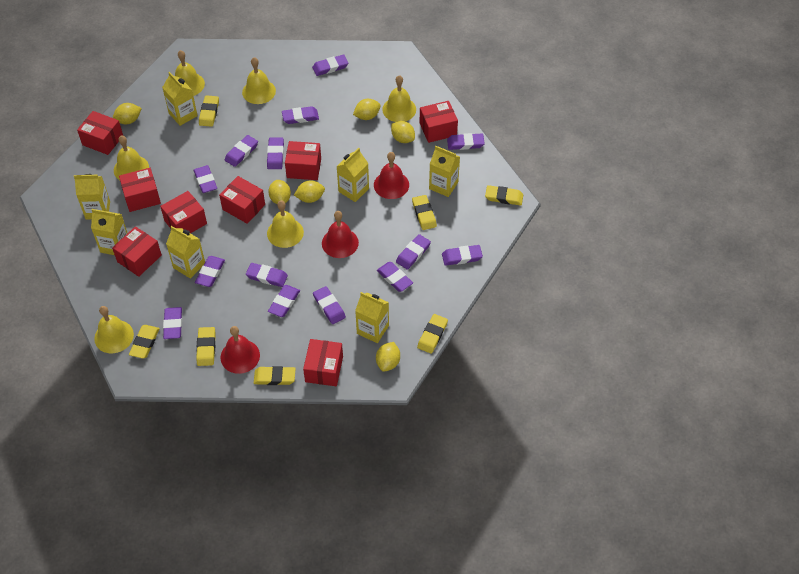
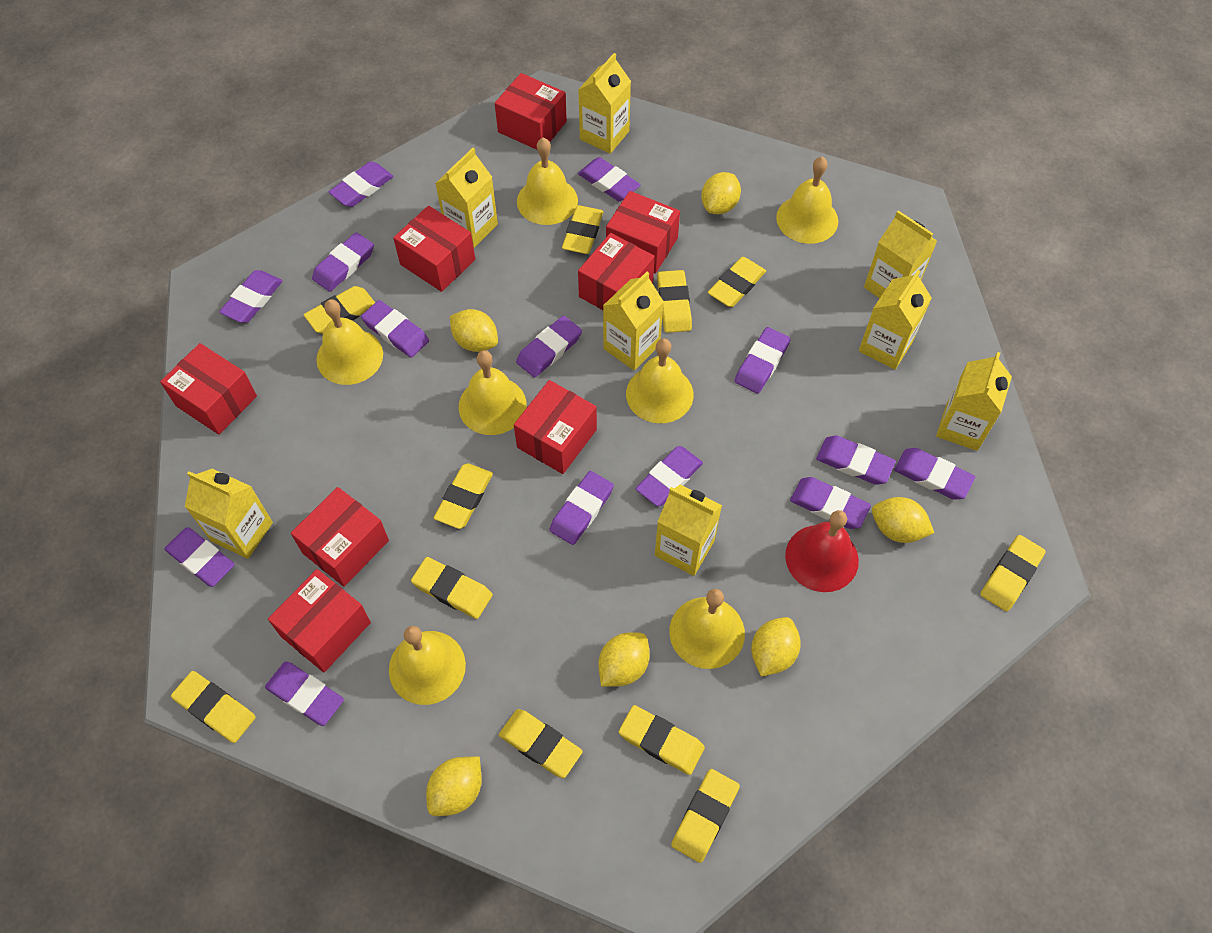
red bell: 3 -> 1
yellow bell: 6 -> 7
yellow carton: 7 -> 8
yellow eraser: 7 -> 11

